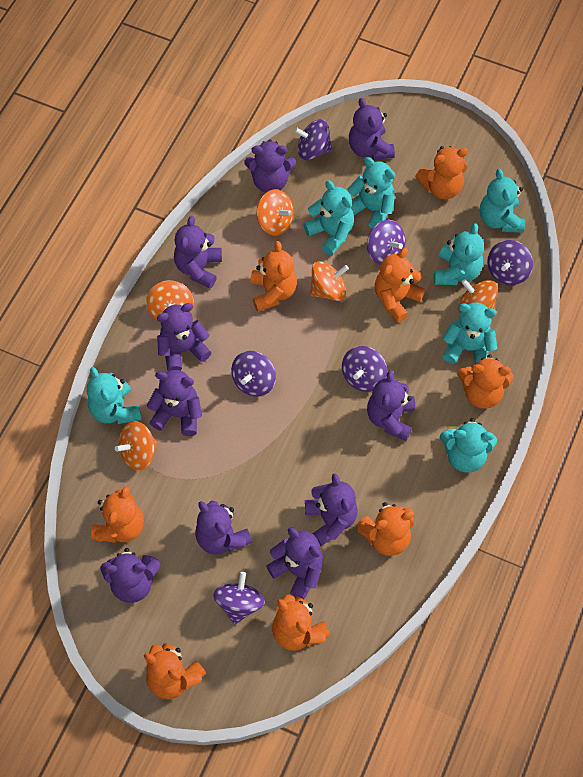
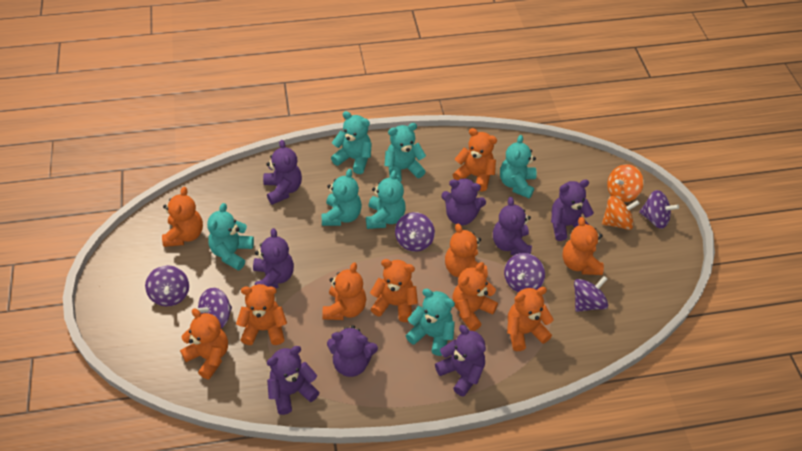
orange spinning top: 5 -> 2
orange teddy bear: 8 -> 10
purple teddy bear: 10 -> 8

